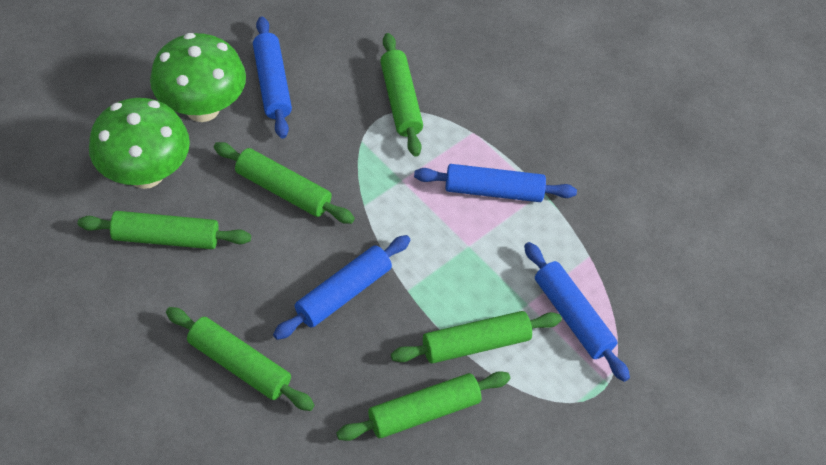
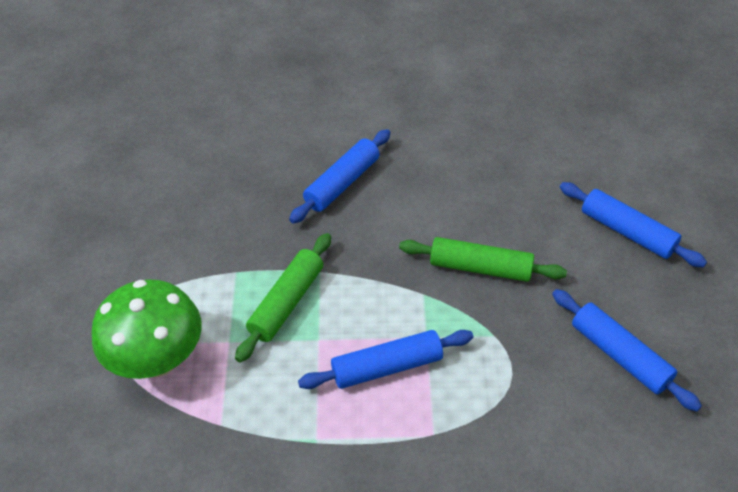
green mushroom: 2 -> 1
green rolling pin: 6 -> 2

